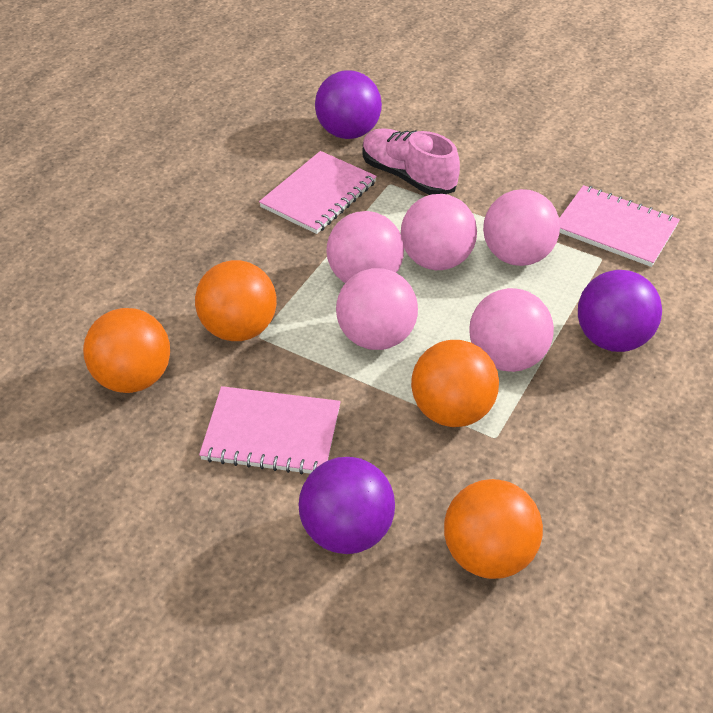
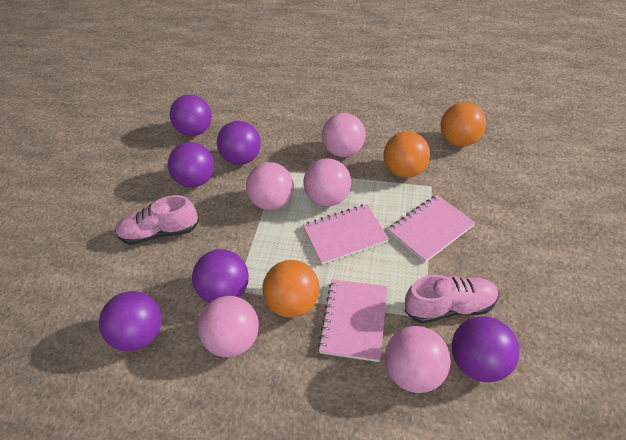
orange ball: 4 -> 3
pink shoe: 1 -> 2
purple ball: 3 -> 6

